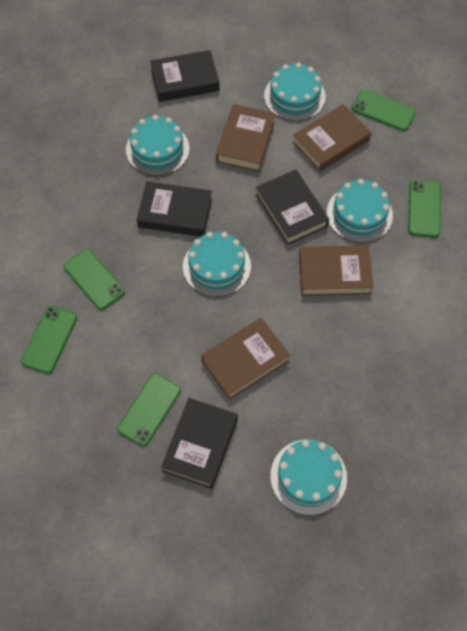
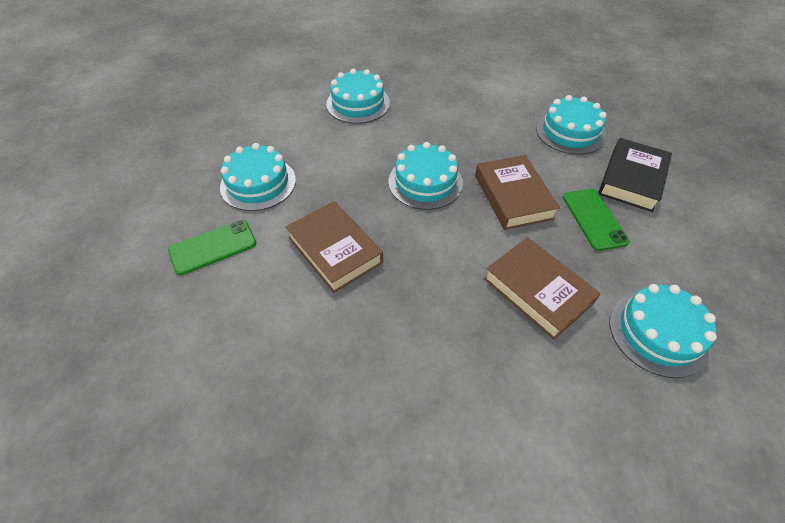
black book: 4 -> 1
brown book: 4 -> 3
green phone: 5 -> 2

